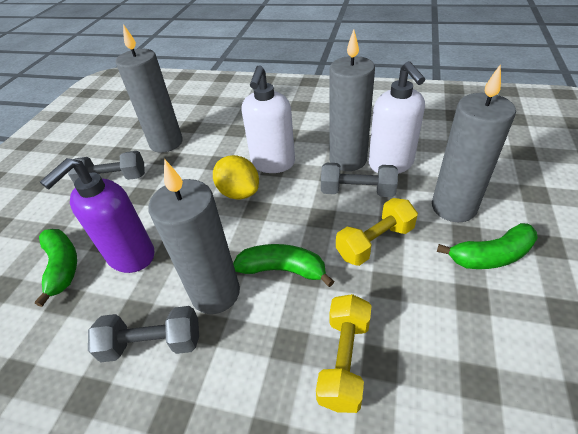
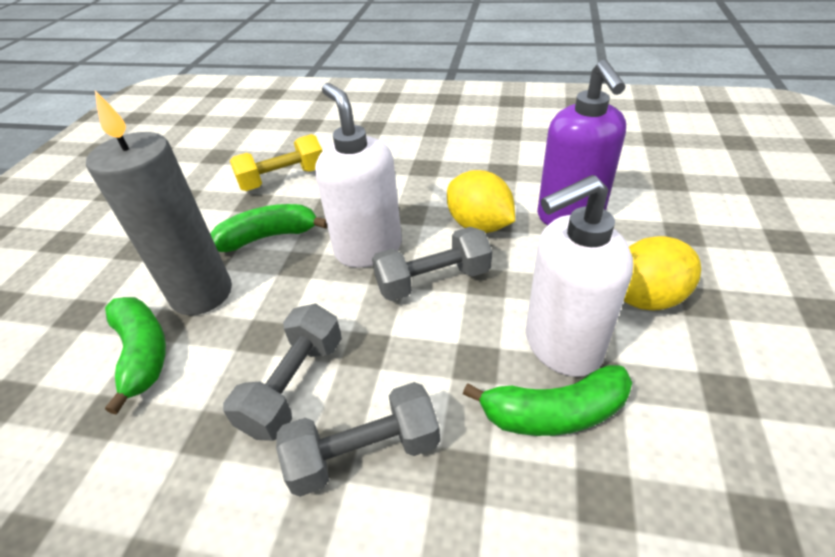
grey candle: 4 -> 1
yellow dumbbell: 2 -> 1
yellow lemon: 1 -> 2

